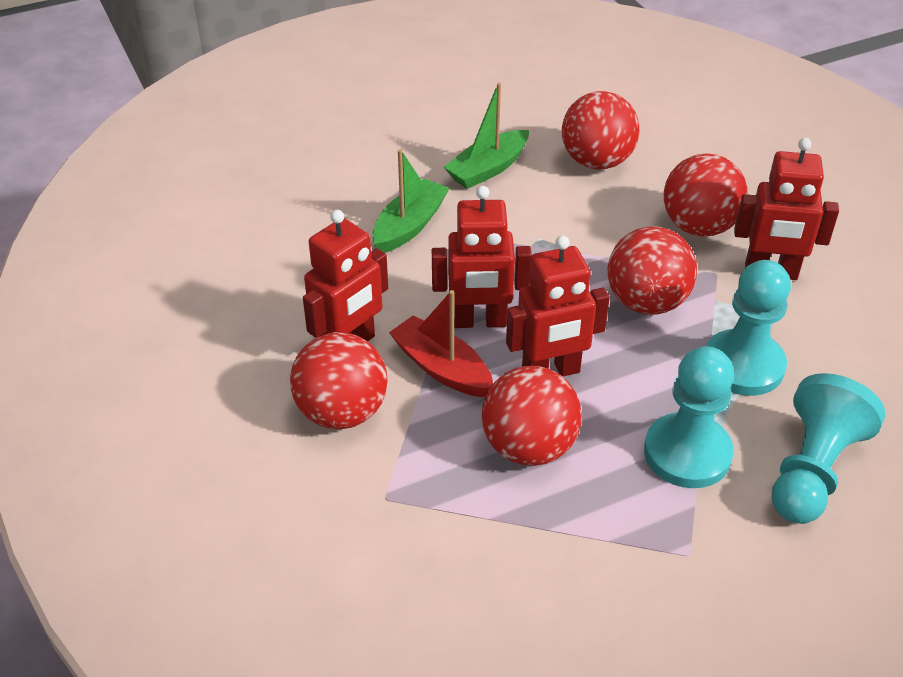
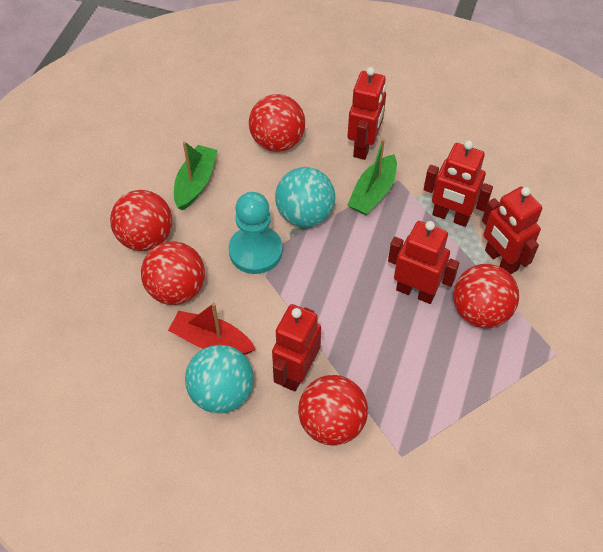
red robot: 4 -> 5
turquoise ball: 0 -> 2
turquoise pawn: 3 -> 1

